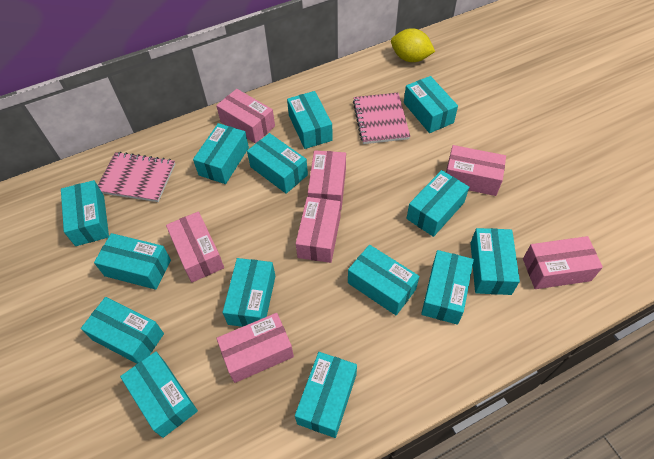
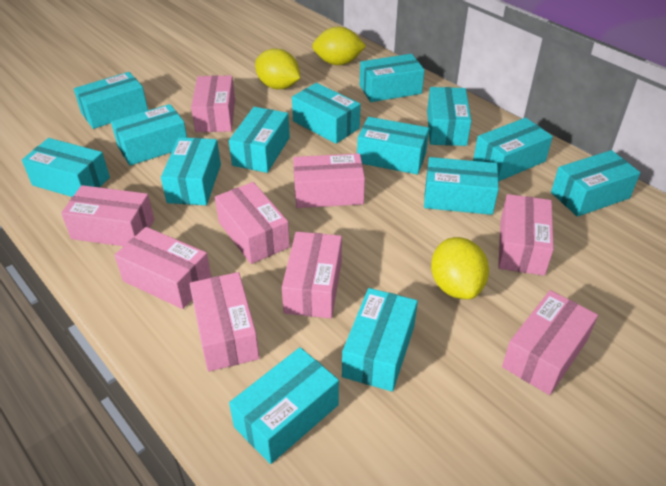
pink box: 7 -> 9
pink notebook: 2 -> 0
yellow lemon: 1 -> 3

